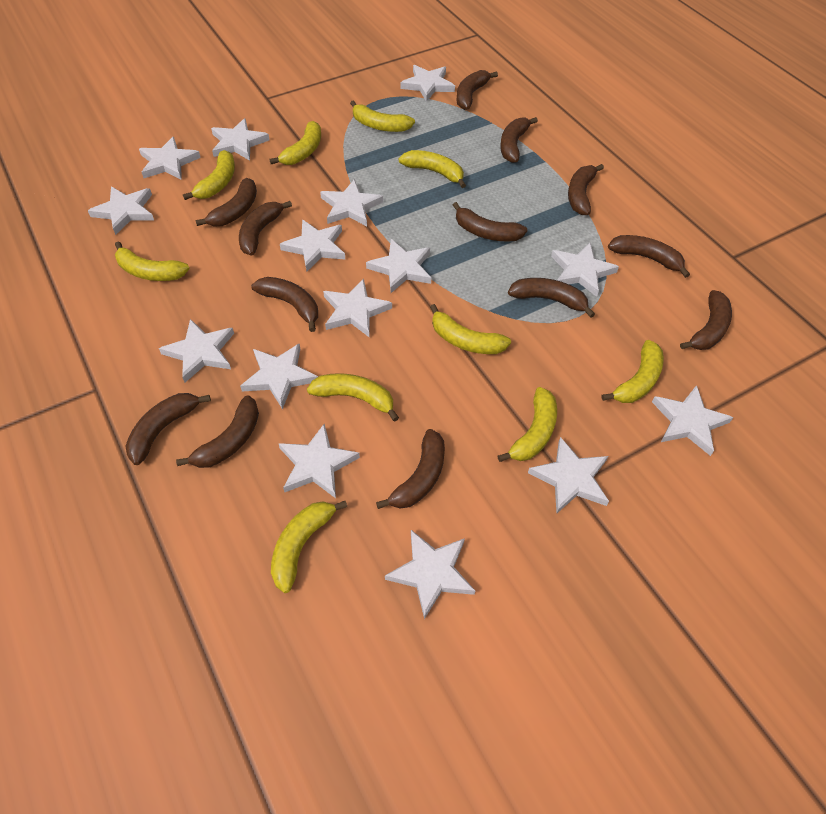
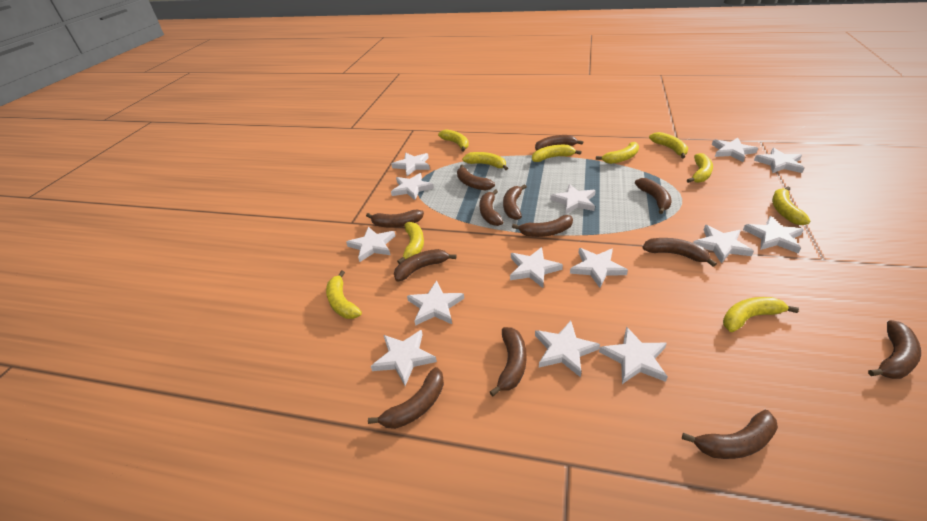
white star: 15 -> 14

